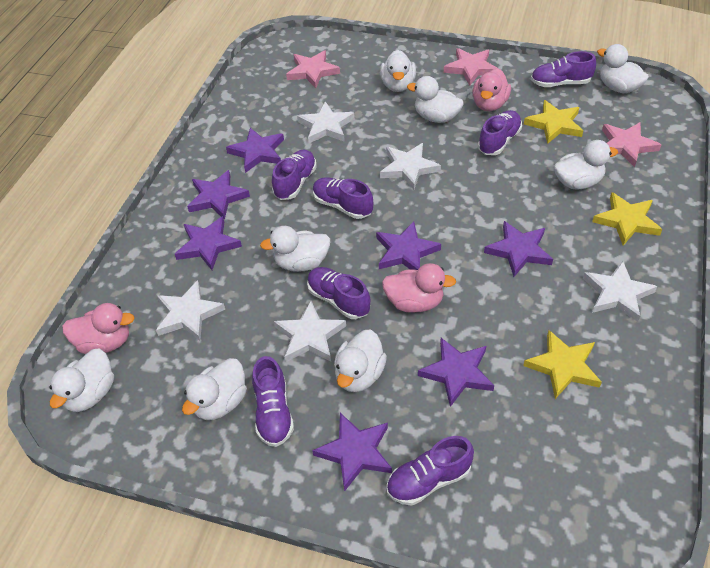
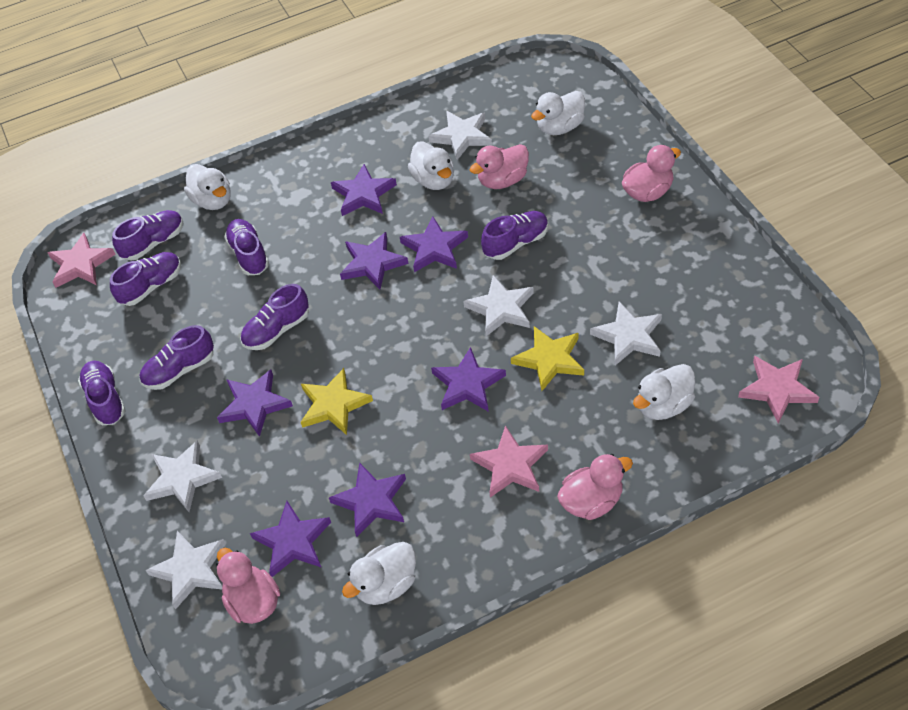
pink duck: 3 -> 4
white duck: 8 -> 5
yellow star: 3 -> 2

